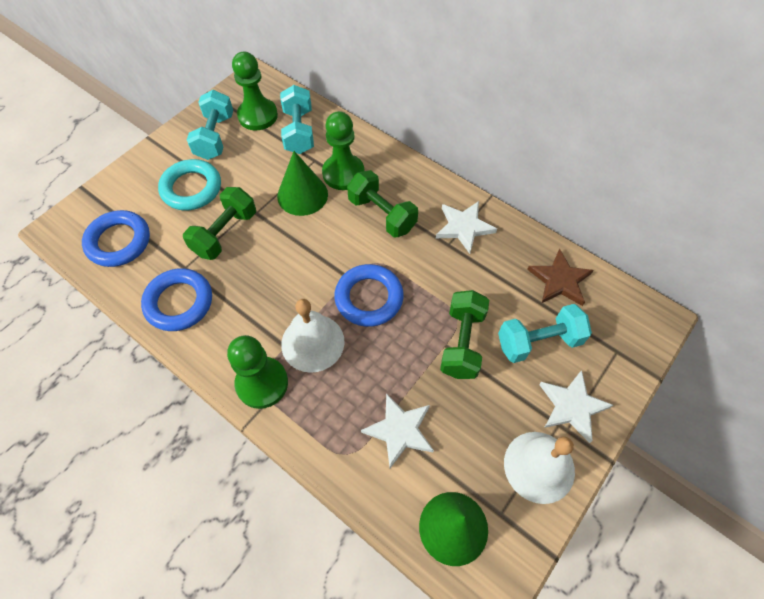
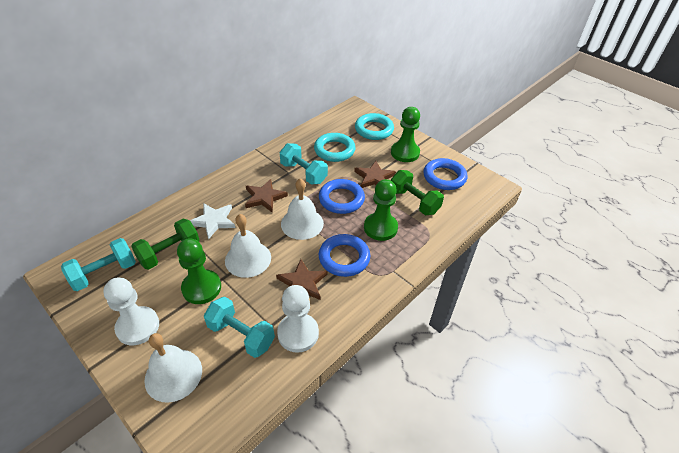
brown star: 1 -> 3
green cone: 2 -> 0
green dumbbell: 3 -> 2
turquoise ring: 1 -> 2
white bell: 2 -> 3
white pawn: 0 -> 2
white star: 3 -> 1

